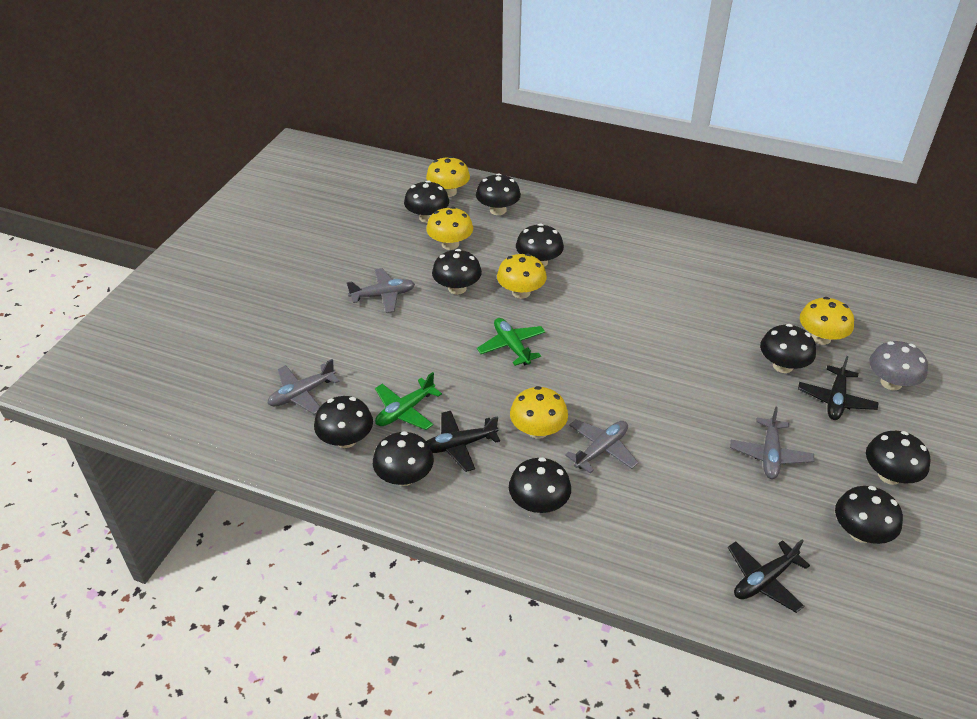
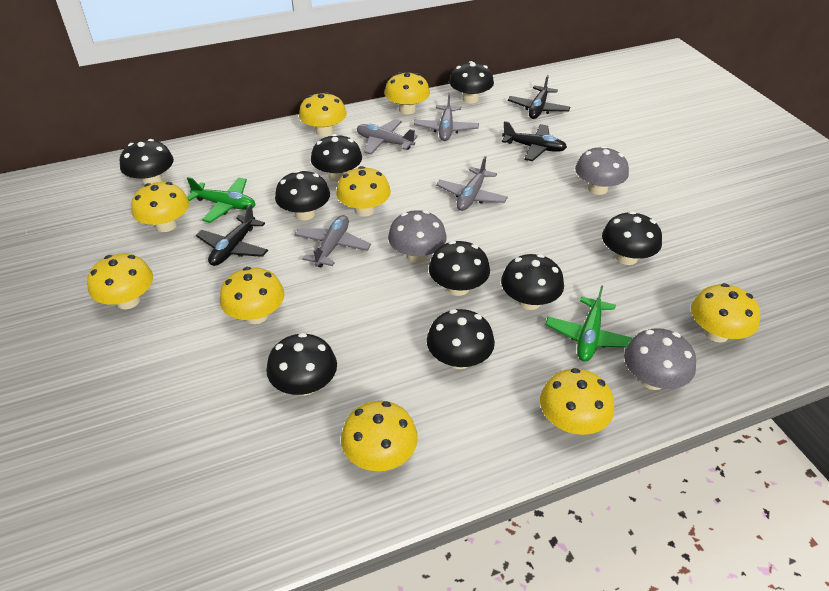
black mushroom: 10 -> 9
grey mushroom: 1 -> 3
yellow mushroom: 5 -> 9

